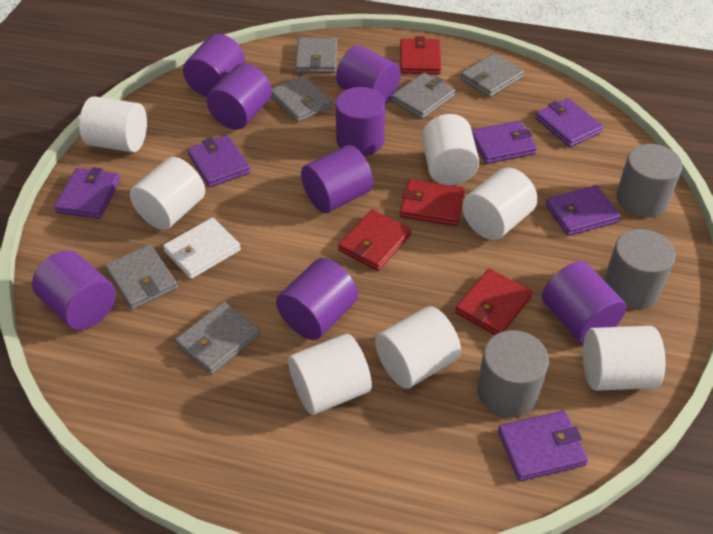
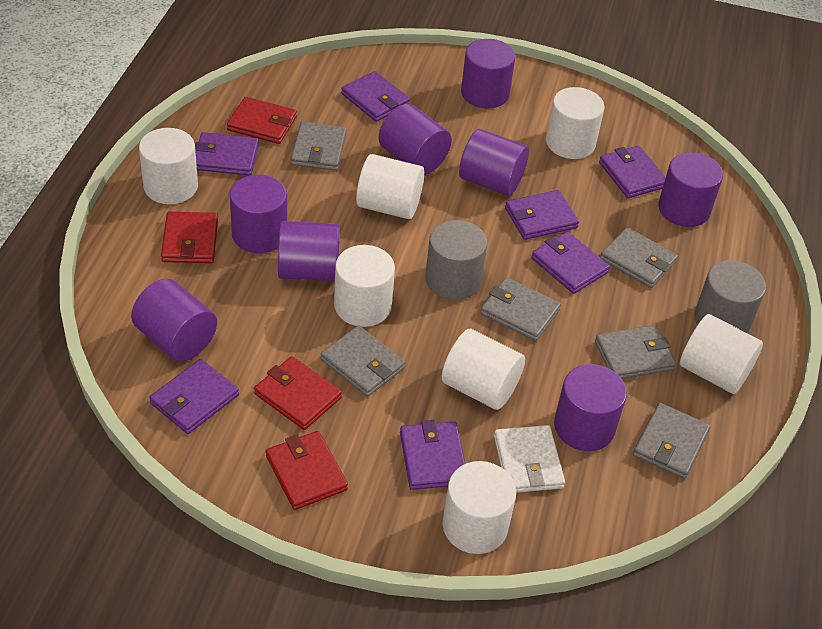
grey cylinder: 3 -> 2
purple wallet: 6 -> 7

